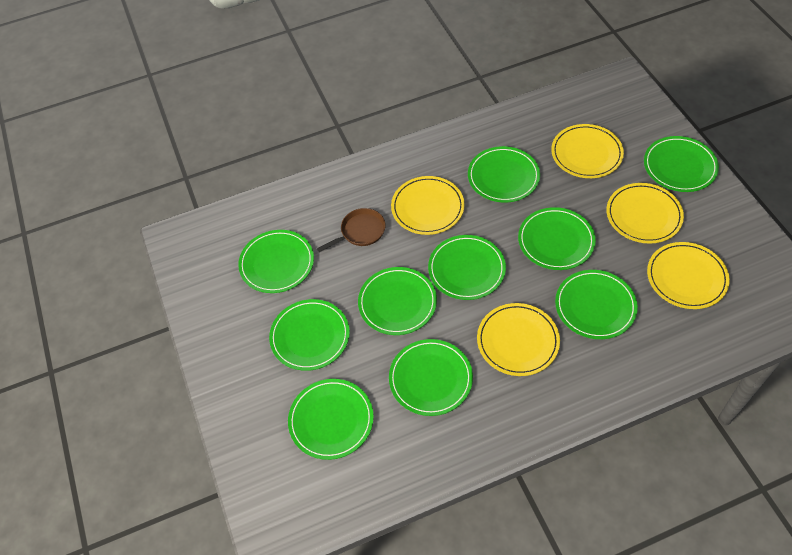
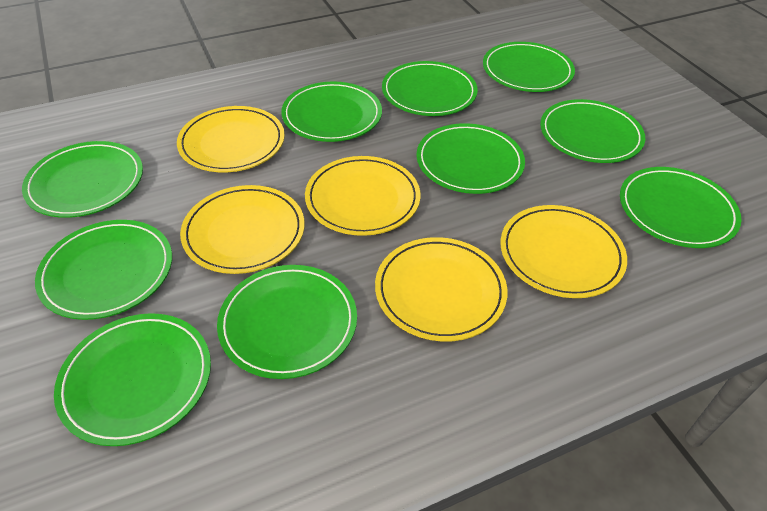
brown pan: 1 -> 0

